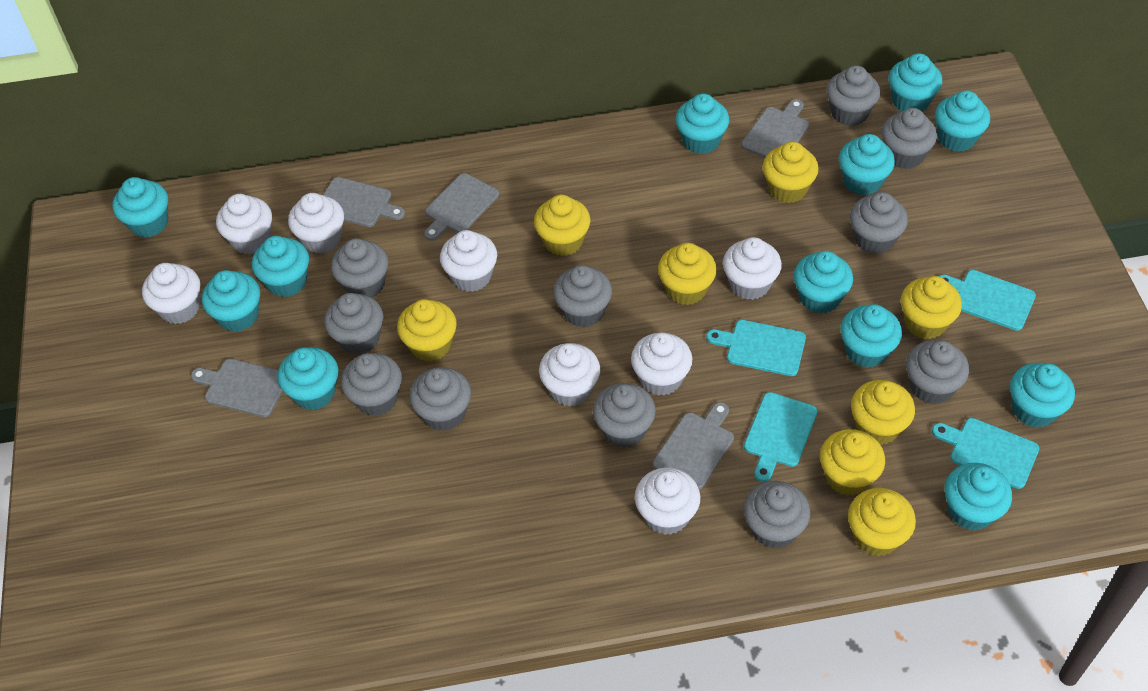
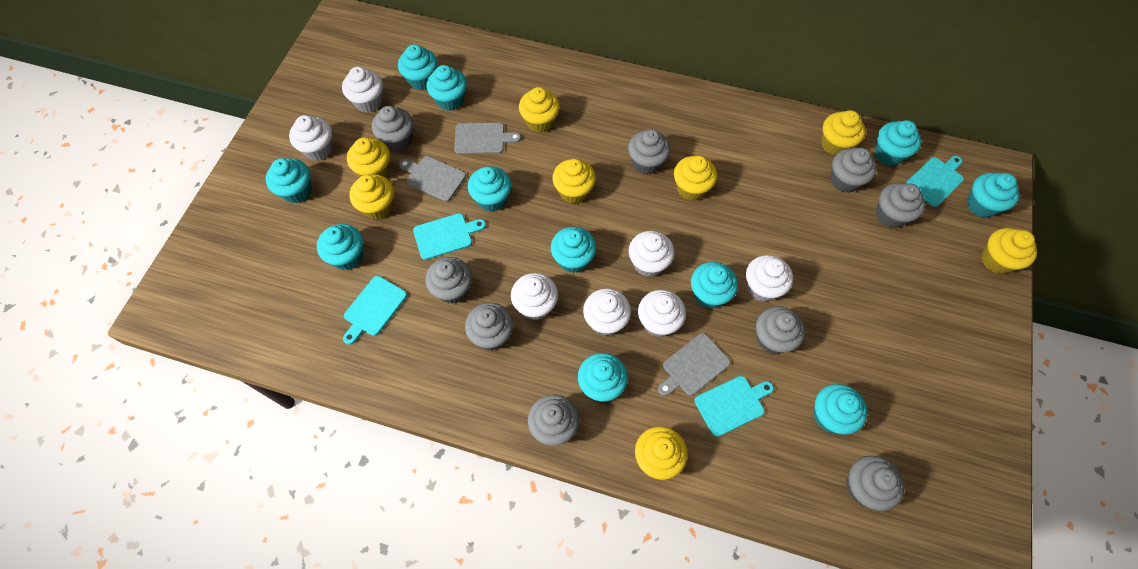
grey cupcake: 11 -> 9
grey cutting board: 5 -> 3
turquoise cupcake: 12 -> 11
white cupcake: 8 -> 7

